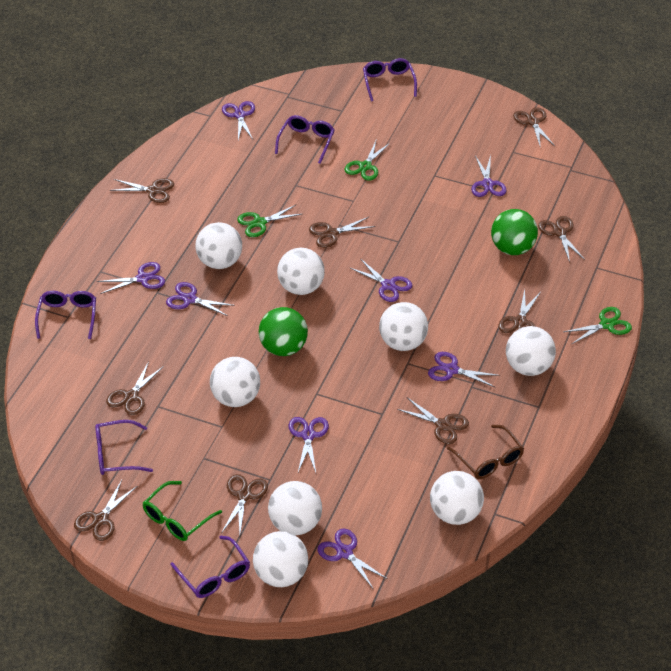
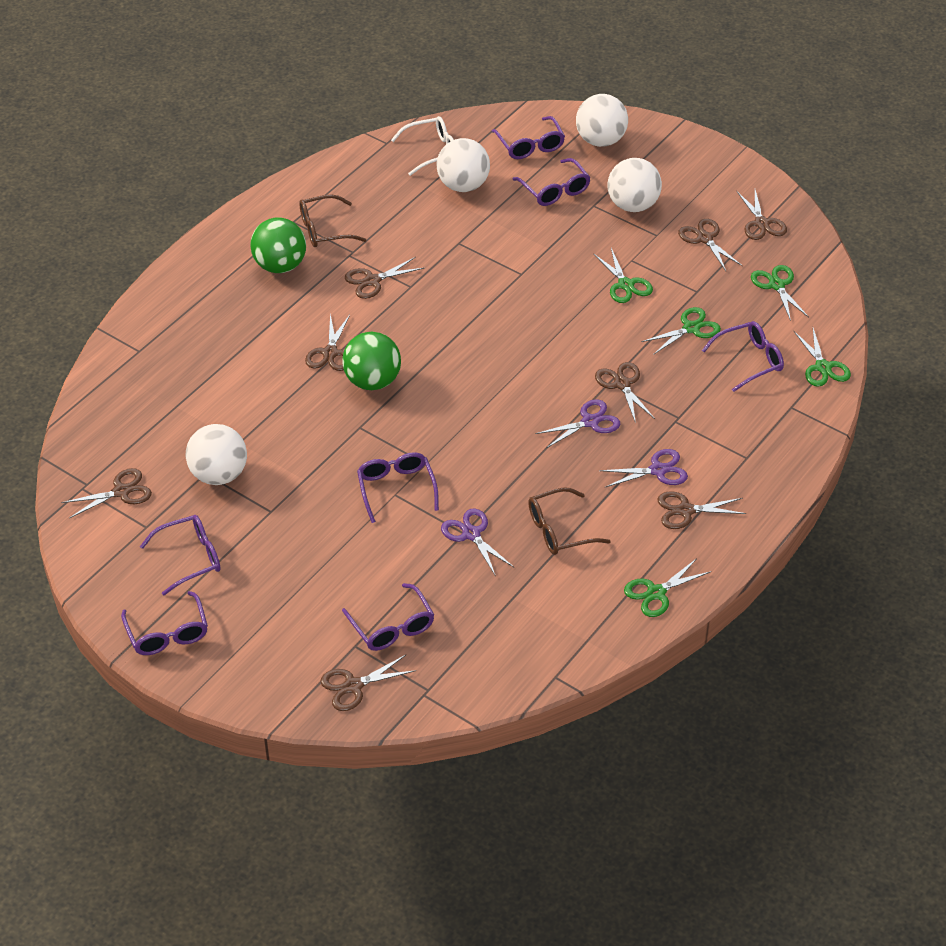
brown glasses: 1 -> 2
brown scissors: 9 -> 8
green glasses: 1 -> 0
green scissors: 3 -> 5
purple glasses: 5 -> 7
purple scissors: 8 -> 3
white ball: 8 -> 4
white glasses: 0 -> 1

